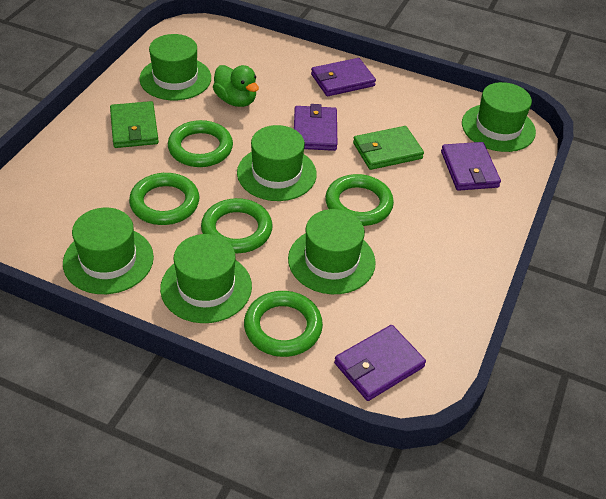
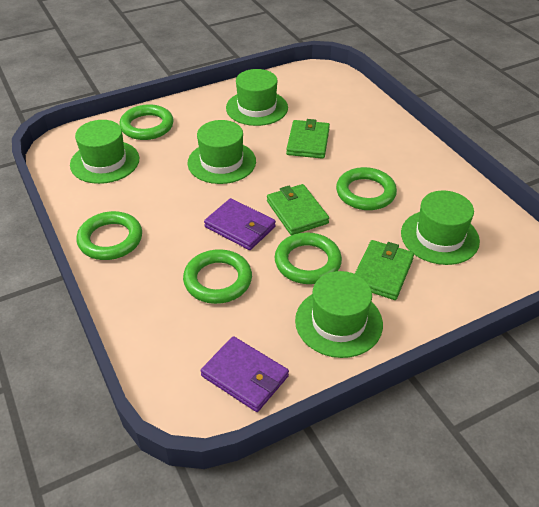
green duck: 1 -> 0
green hat: 6 -> 5
green wallet: 2 -> 3
purple wallet: 4 -> 2

